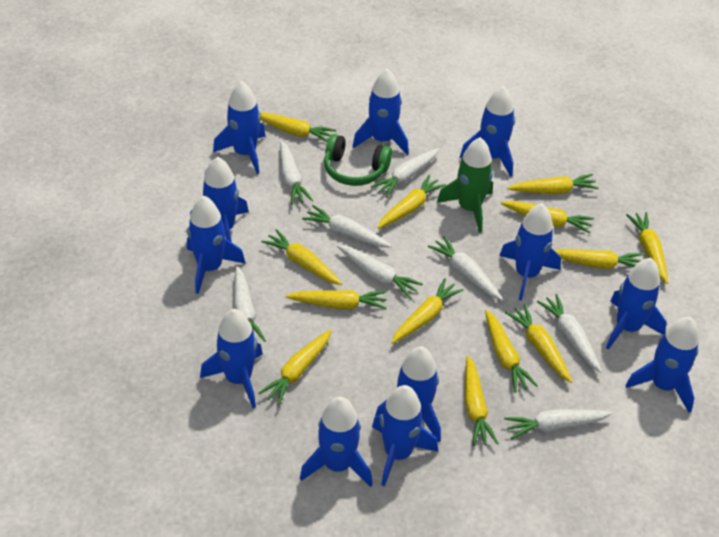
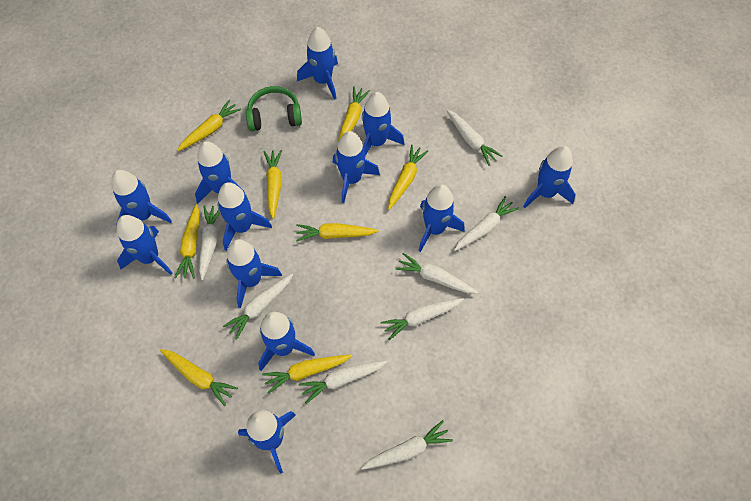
green rocket: 1 -> 0
yellow carrot: 13 -> 8

